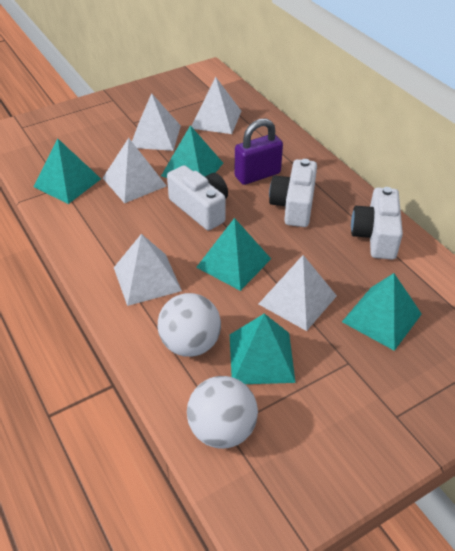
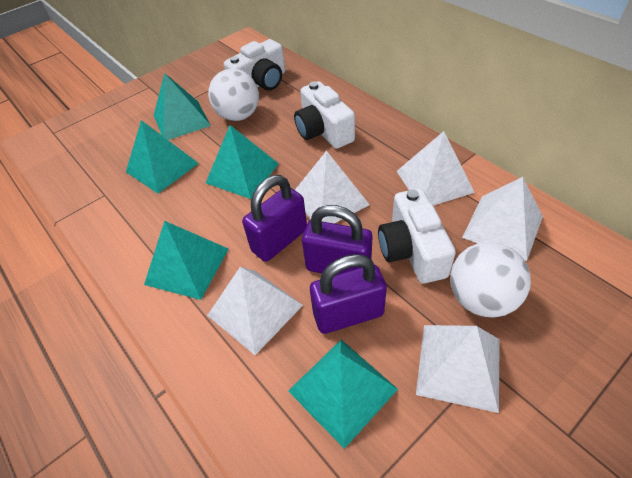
purple padlock: 1 -> 3

